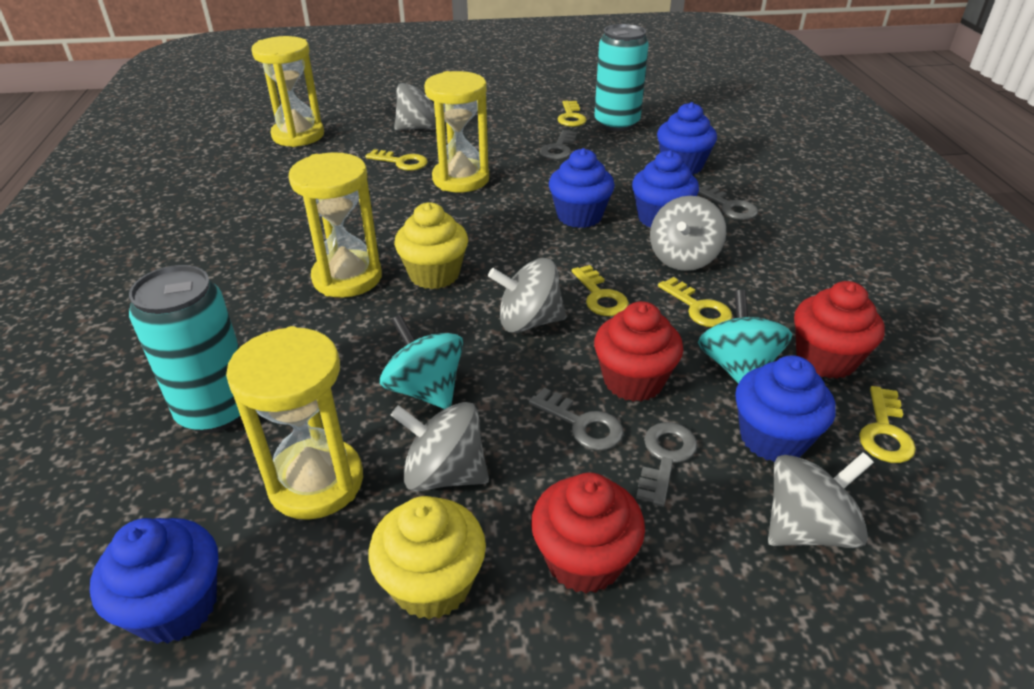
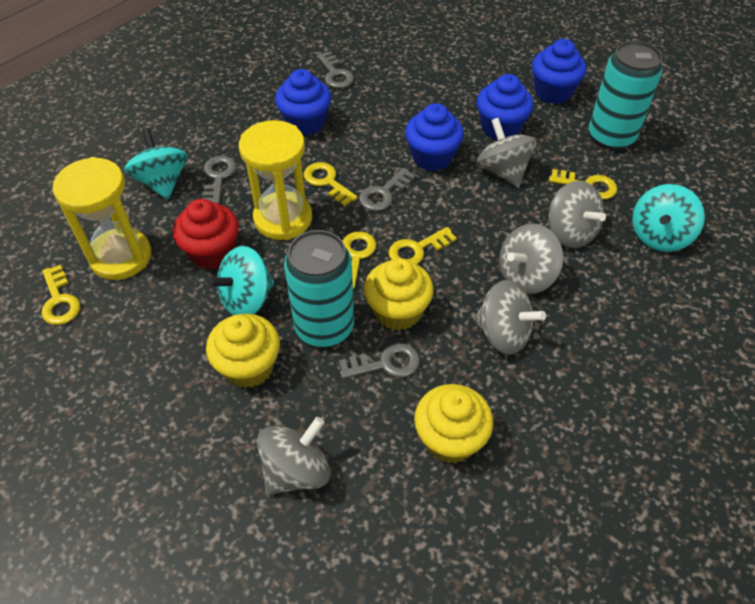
blue cupcake: 5 -> 4
red cupcake: 3 -> 1
turquoise spinning top: 2 -> 3
yellow cupcake: 2 -> 3
yellow hourglass: 4 -> 2

